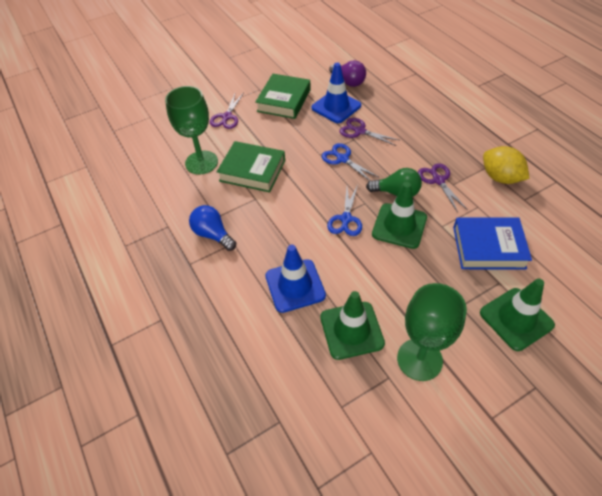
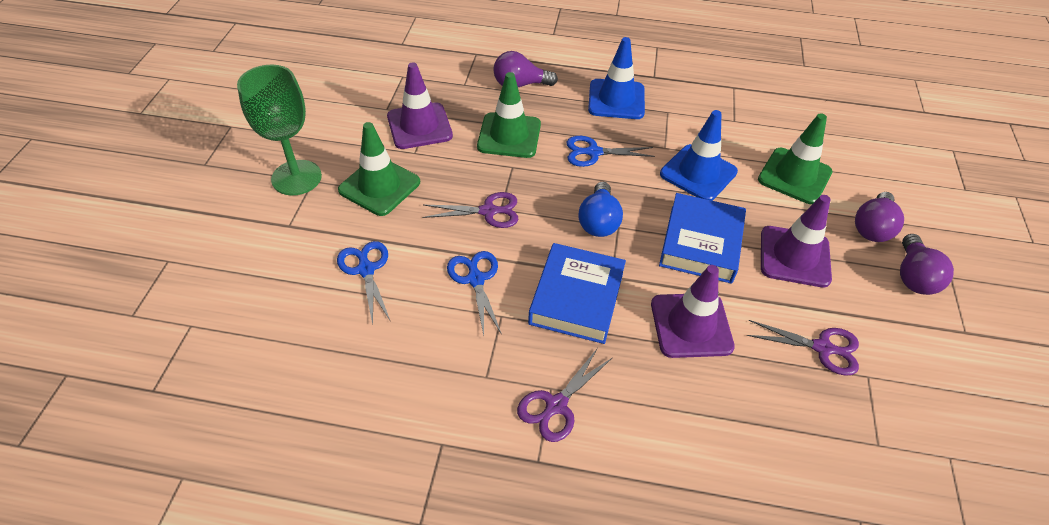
blue book: 1 -> 2
blue scissors: 2 -> 3
green book: 2 -> 0
green goblet: 2 -> 1
green light bulb: 1 -> 0
purple light bulb: 1 -> 3
purple traffic cone: 0 -> 3
yellow lemon: 1 -> 0

